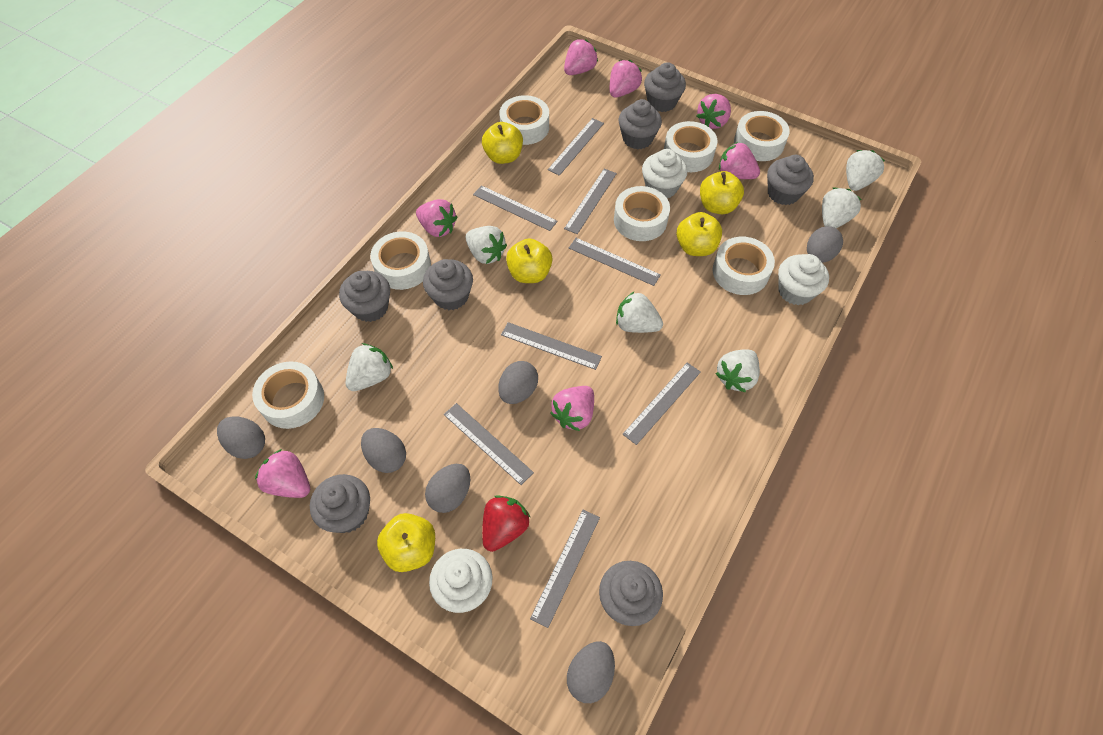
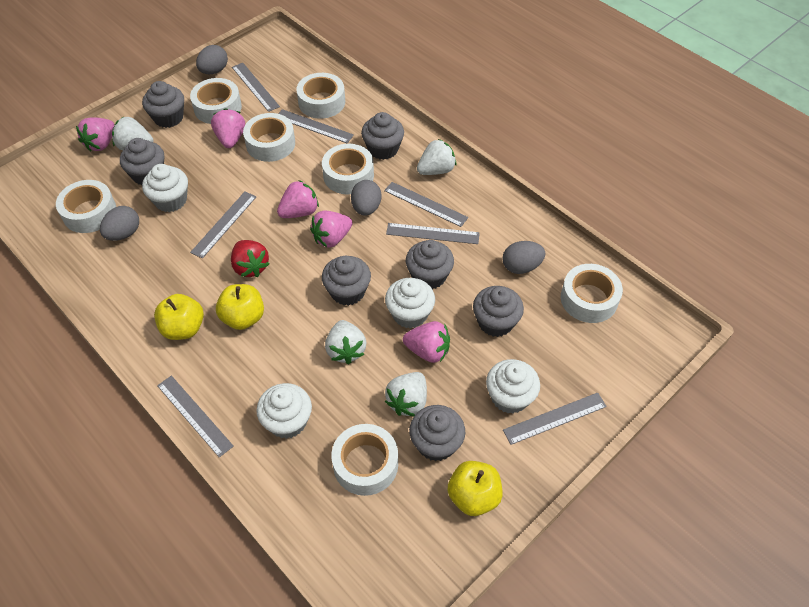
grey egg: 6 -> 4
grey ruler: 8 -> 7
pink strawberry: 7 -> 5
white cupcake: 3 -> 4
white strawberry: 6 -> 4
yellow apple: 5 -> 3

